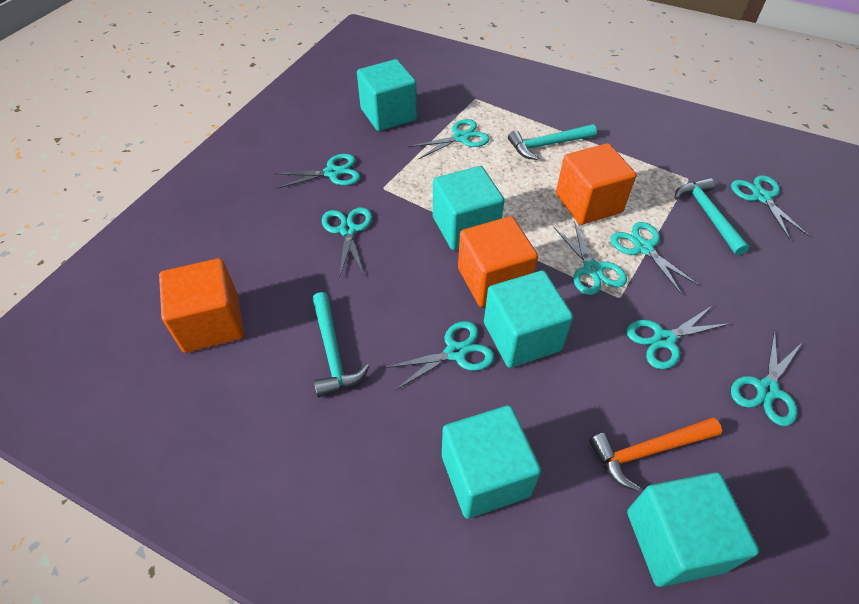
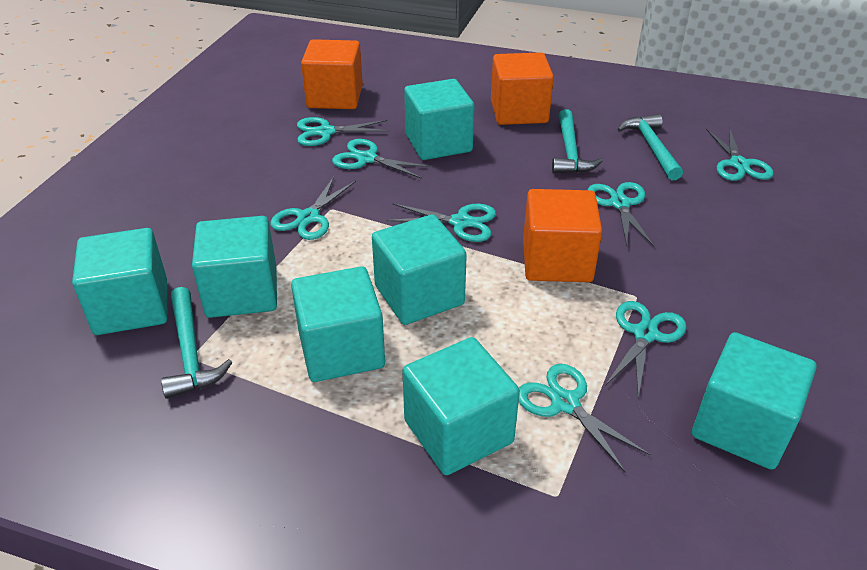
orange hammer: 1 -> 0
turquoise cube: 5 -> 7
turquoise scissors: 9 -> 8

